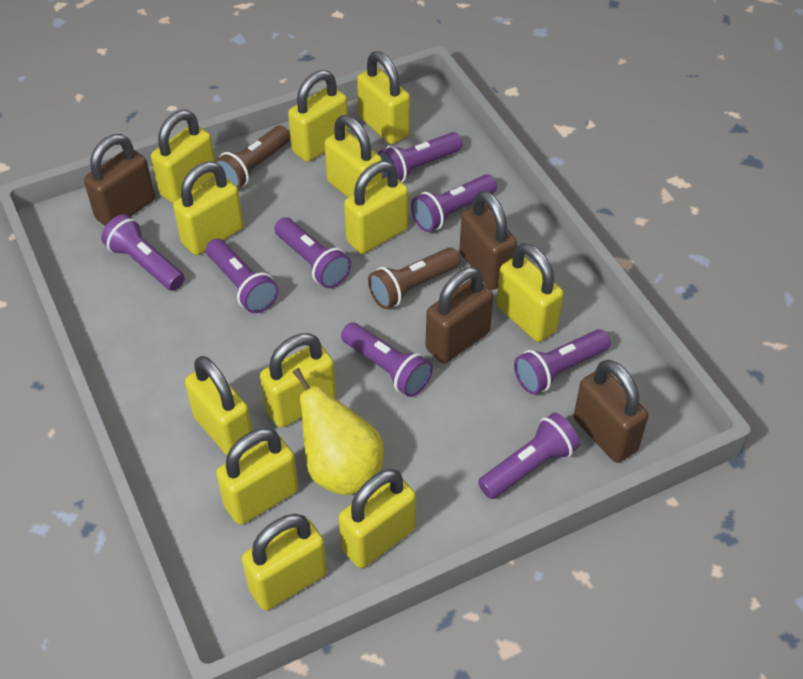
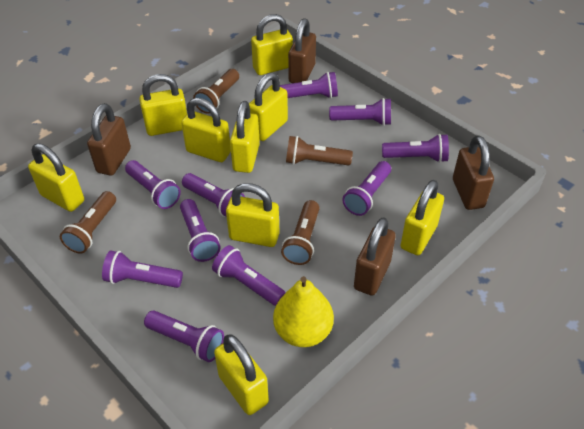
brown flashlight: 2 -> 4
purple flashlight: 8 -> 10
yellow padlock: 12 -> 9

